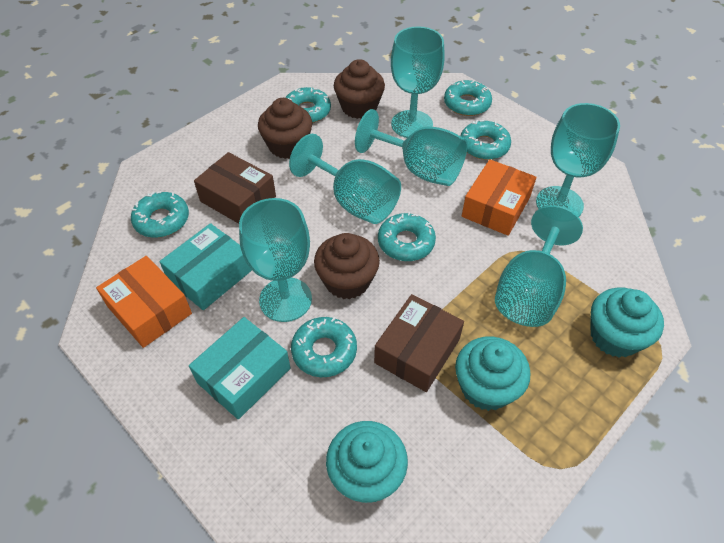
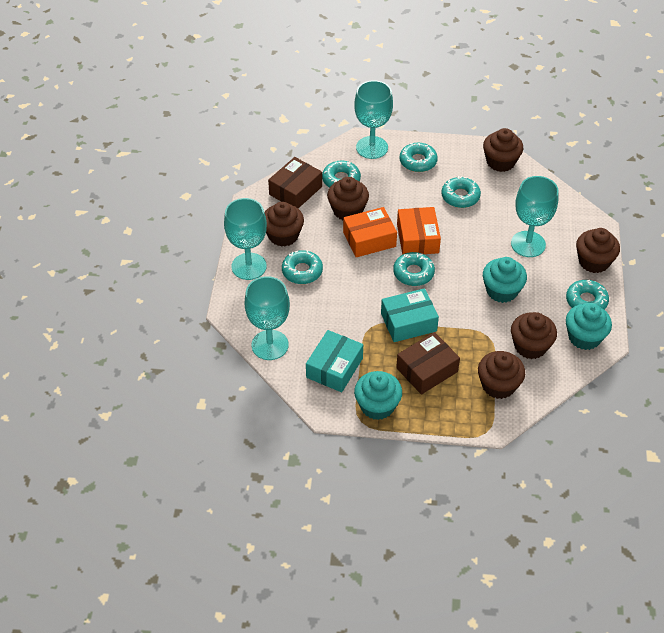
brown cupcake: 3 -> 6
turquoise goblet: 6 -> 4

